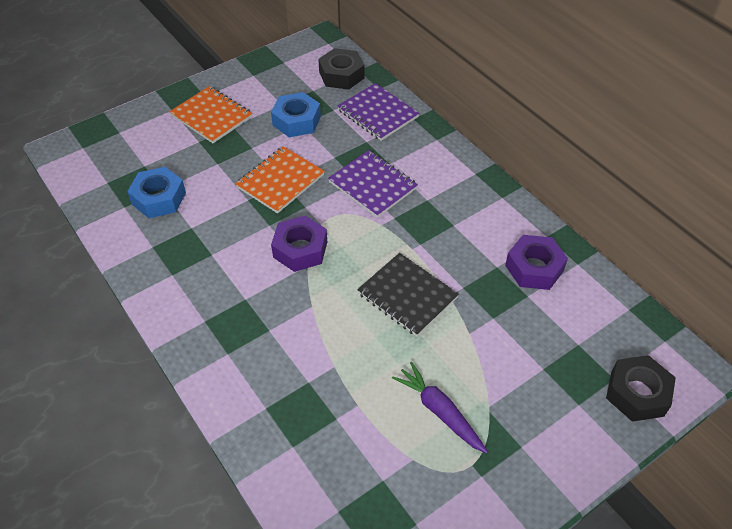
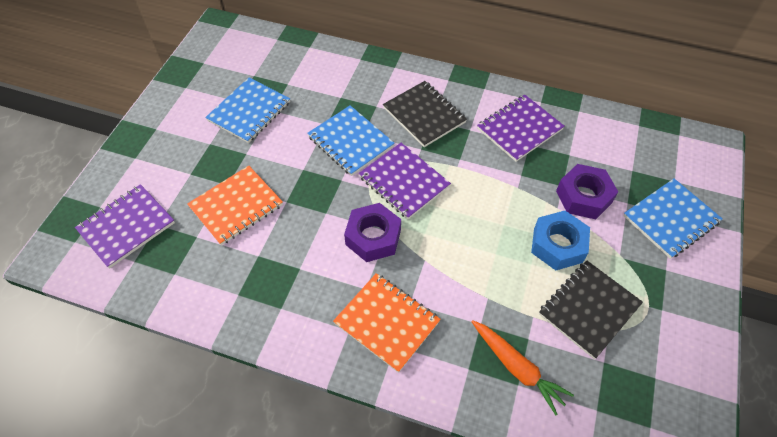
black notebook: 1 -> 2
black nut: 2 -> 0
blue notebook: 0 -> 3
blue nut: 2 -> 1
orange carrot: 0 -> 1
purple carrot: 1 -> 0
purple notebook: 2 -> 3

